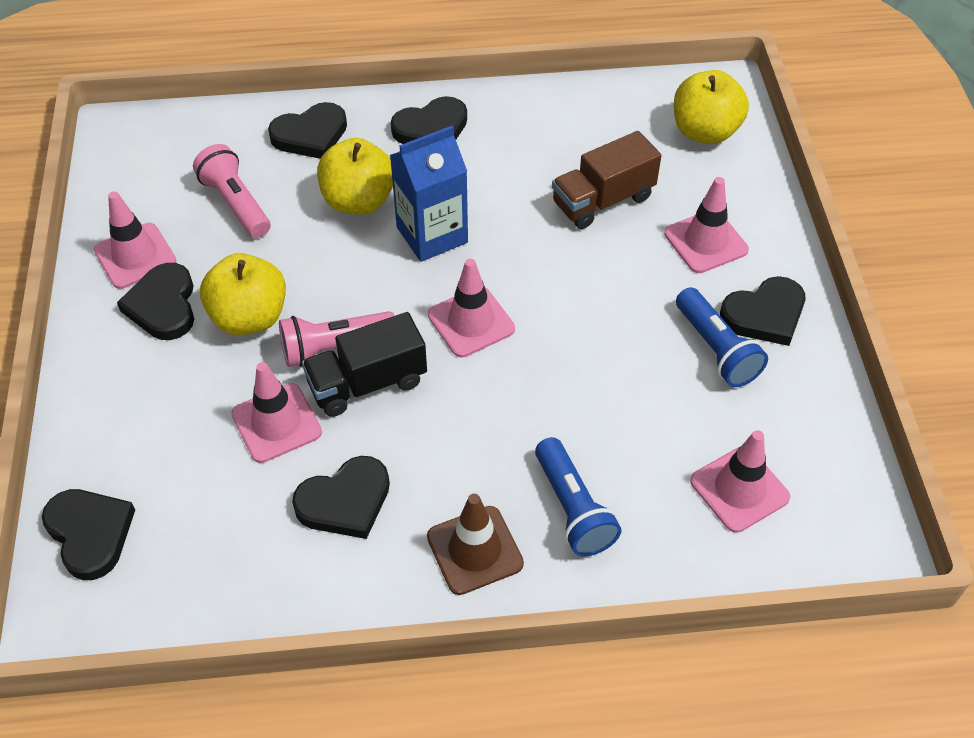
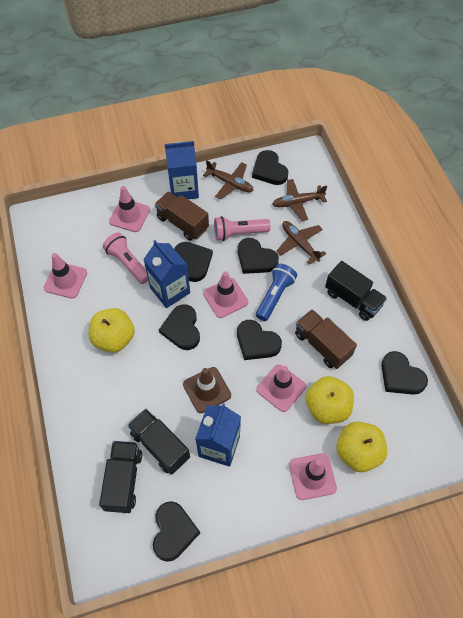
black heart: 6 -> 7
black truck: 1 -> 3
blue carton: 1 -> 3
blue flashlight: 2 -> 1
brown plane: 0 -> 3
brown truck: 1 -> 2

